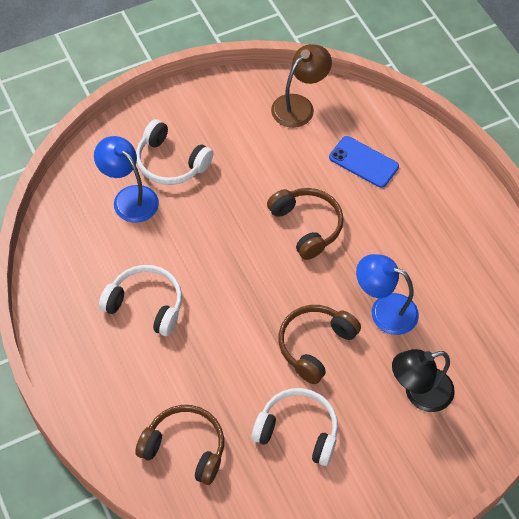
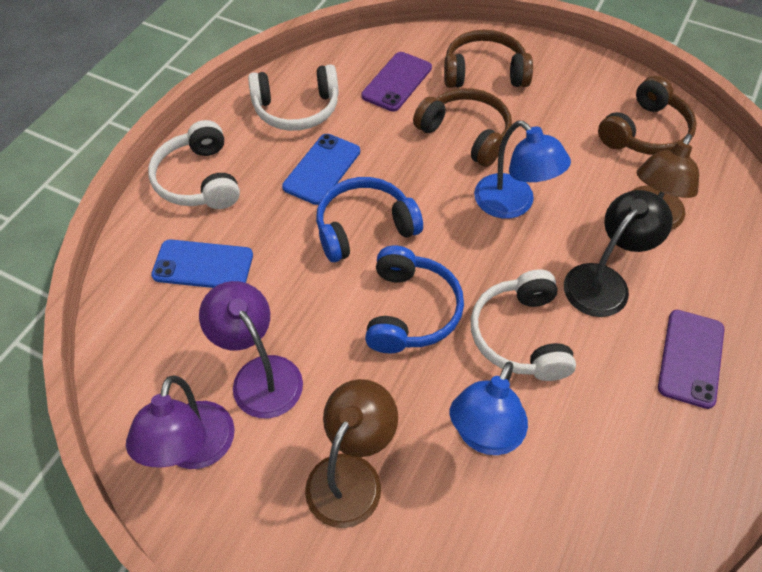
blue headphones: 0 -> 2
blue phone: 1 -> 2
brown lamp: 1 -> 2
purple lamp: 0 -> 2
purple phone: 0 -> 2

